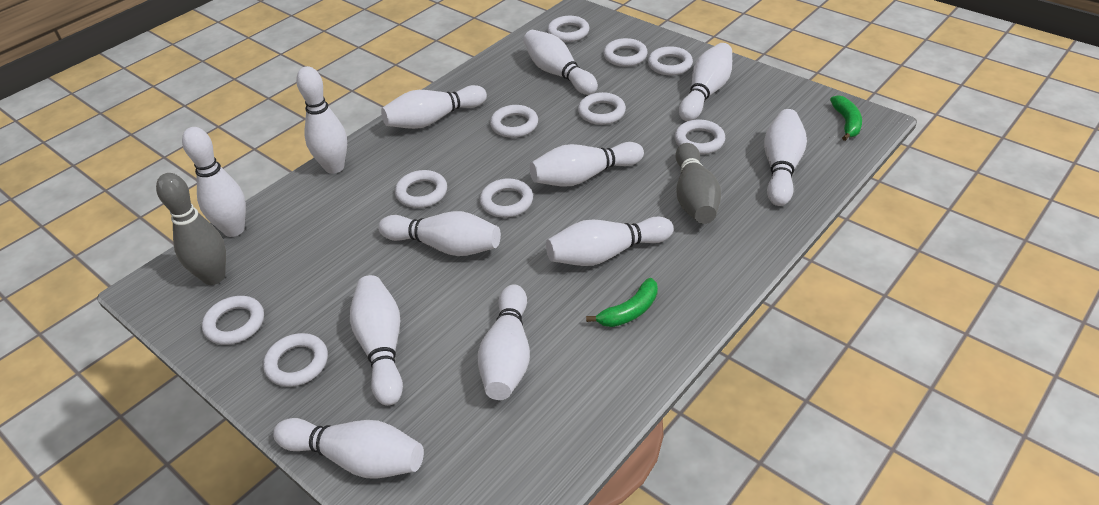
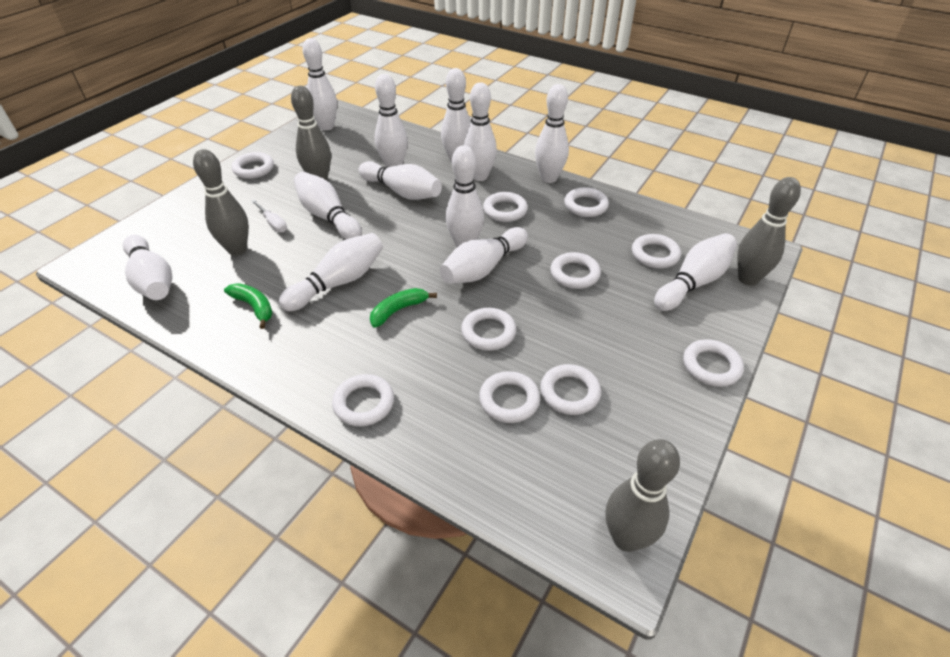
grey bowling pin: 2 -> 4
white screwdriver: 0 -> 1

